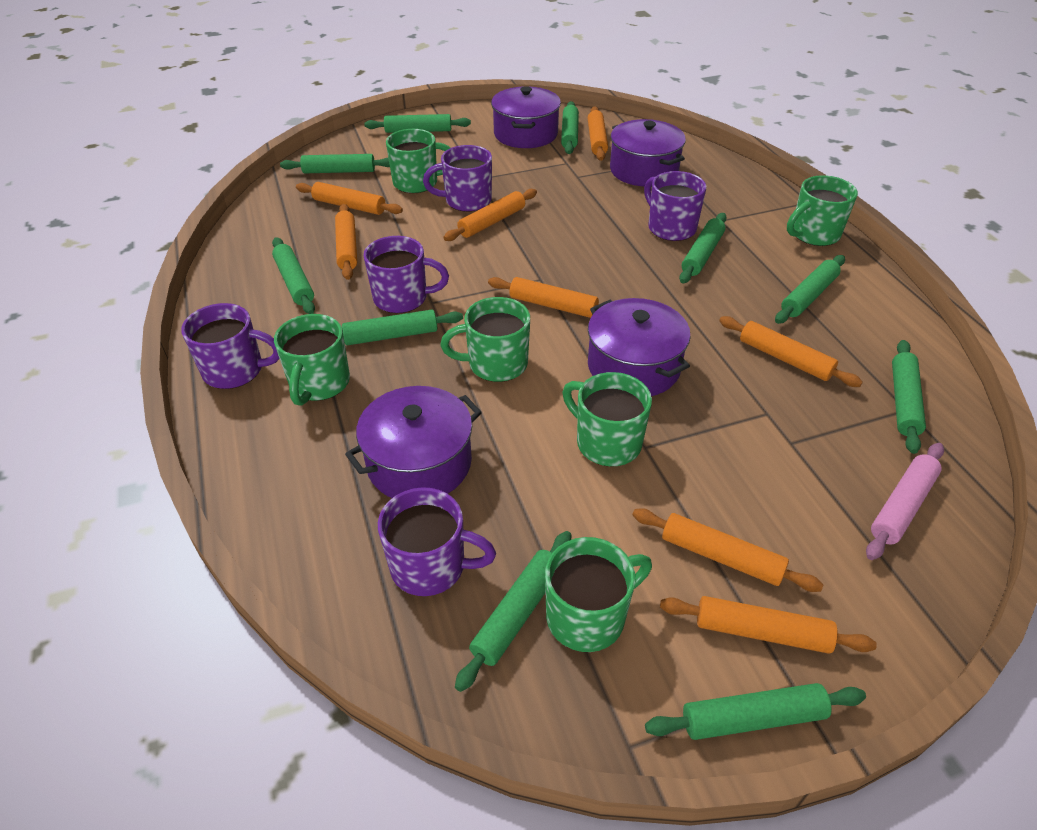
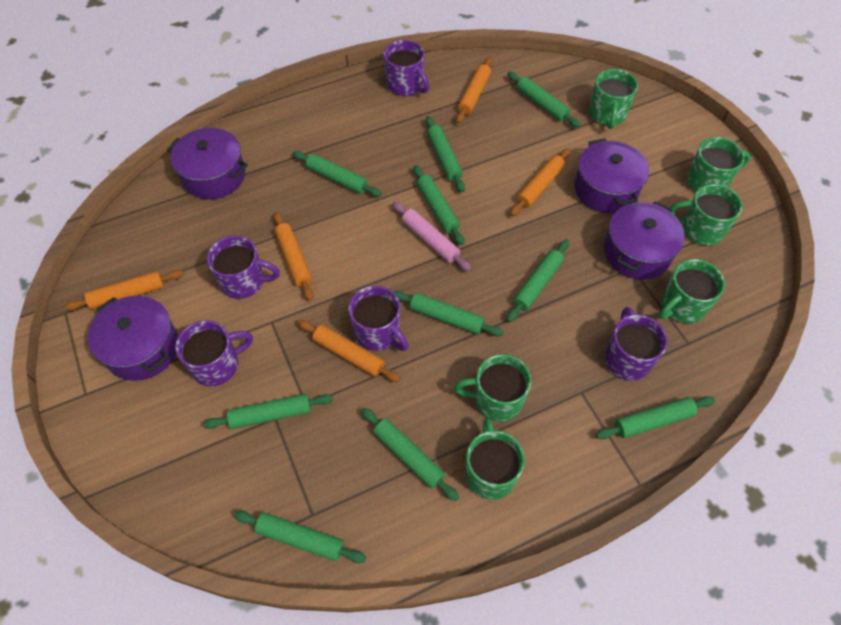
orange rolling pin: 8 -> 5

